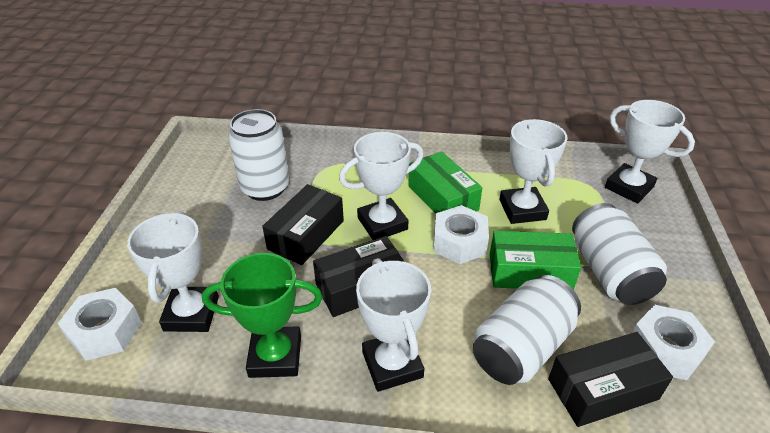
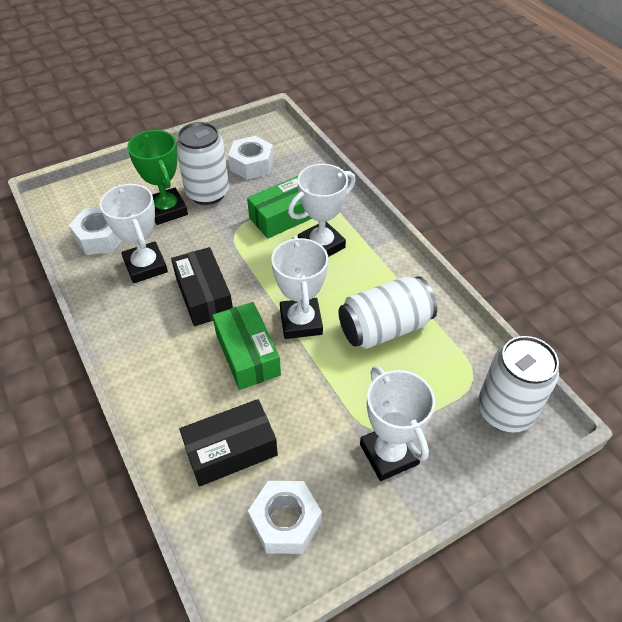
black box: 3 -> 2
white trophy: 5 -> 4

